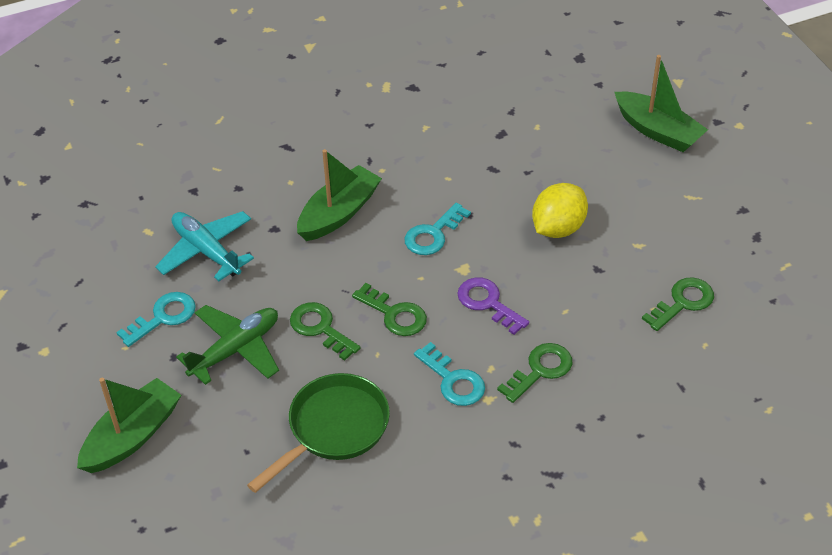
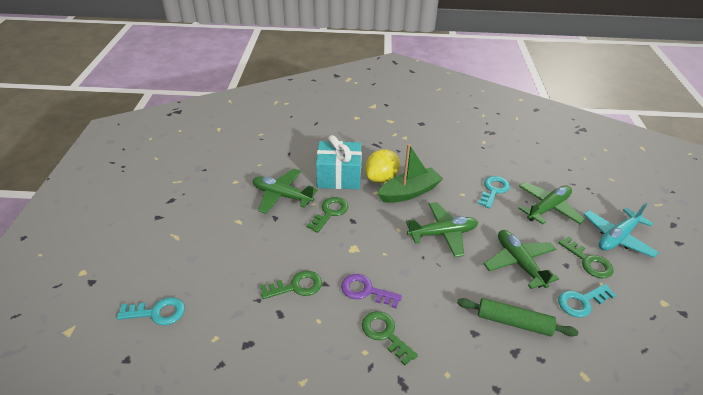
green boat: 3 -> 1
green pan: 1 -> 0
green plane: 1 -> 4
green rolling pin: 0 -> 1
turquoise gift: 0 -> 1

